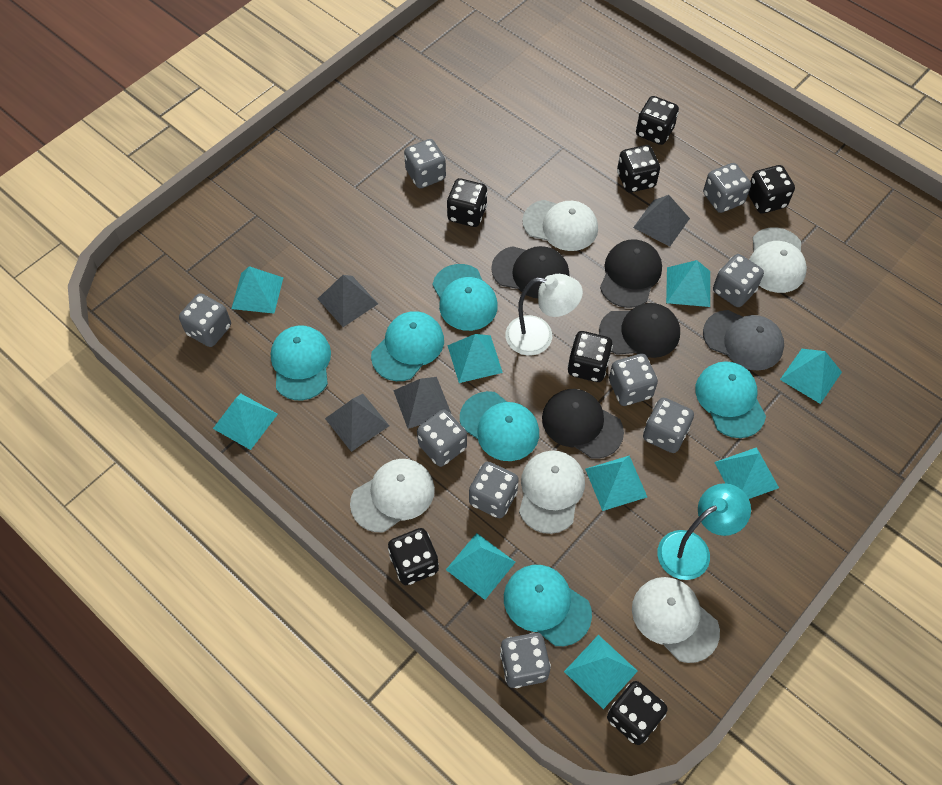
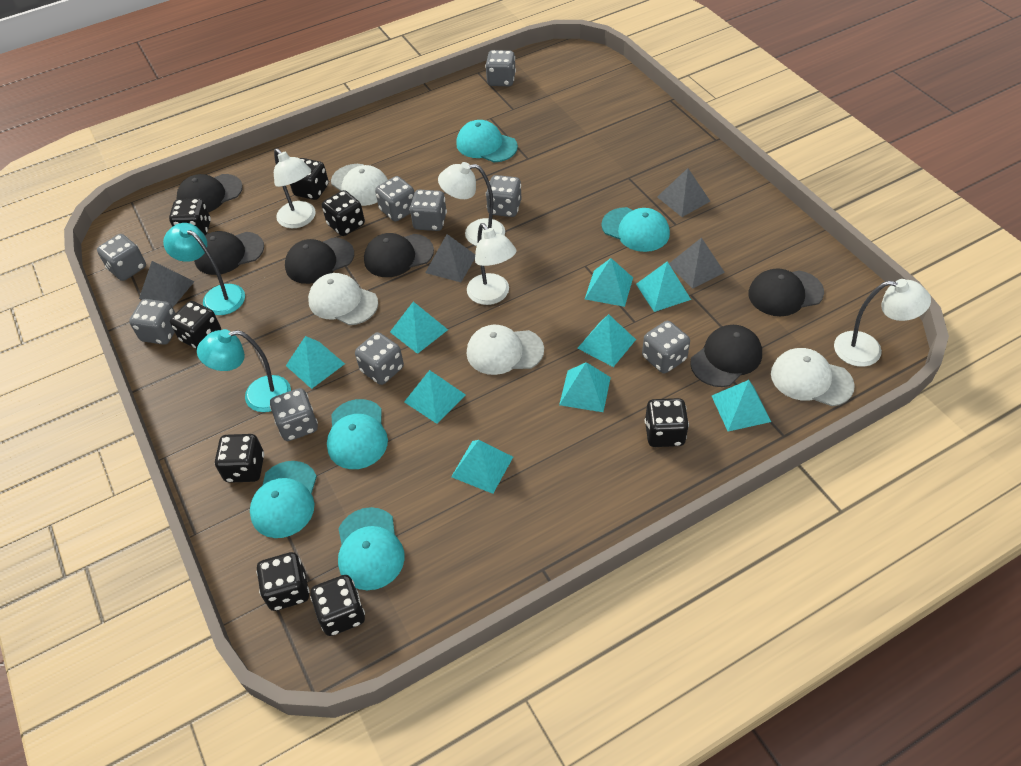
black cap: 4 -> 6
black dice: 7 -> 8
grey cap: 1 -> 0
turquoise cap: 6 -> 5
turquoise lamp: 1 -> 2
white cap: 5 -> 4
white lamp: 1 -> 4

